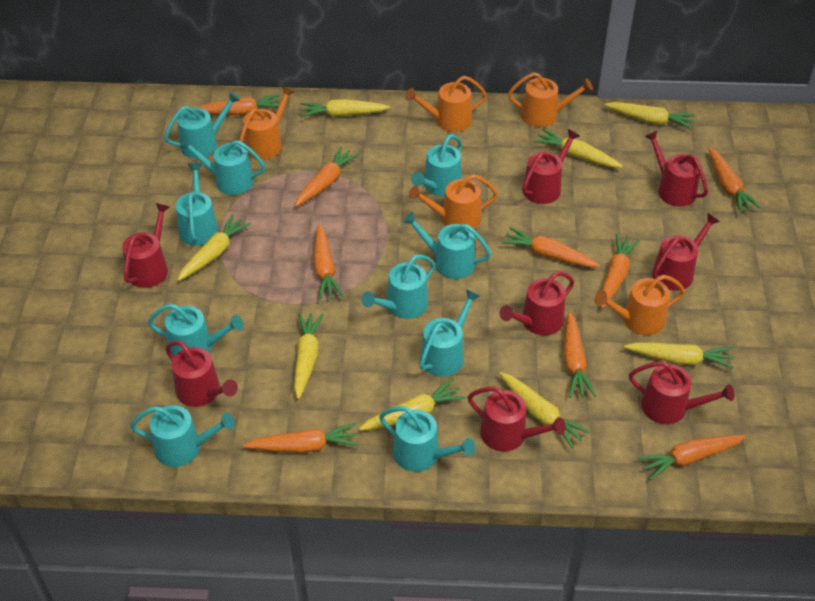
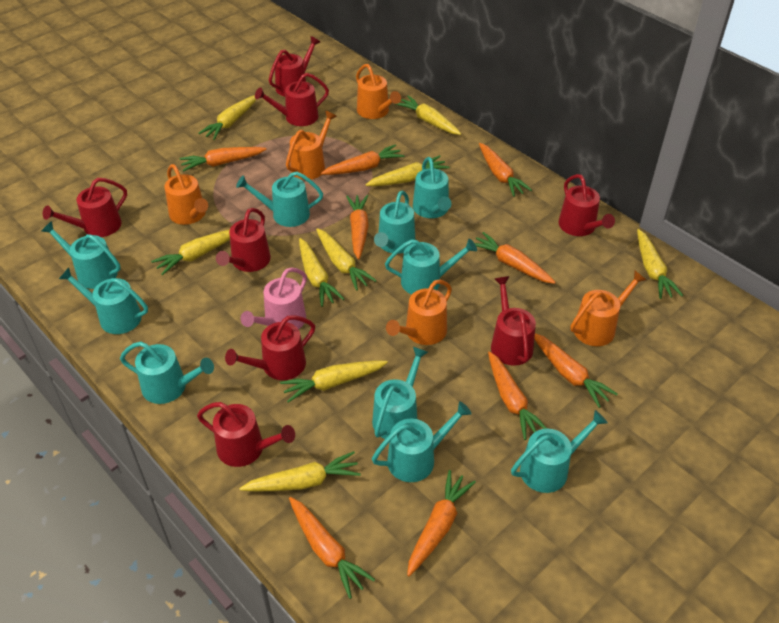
pink watering can: 0 -> 1
yellow carrot: 8 -> 9

